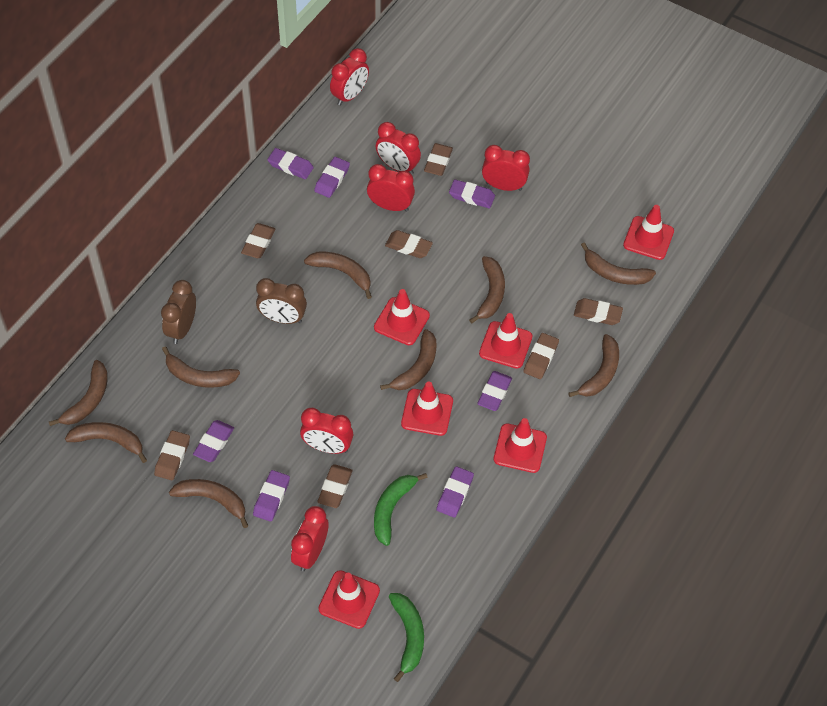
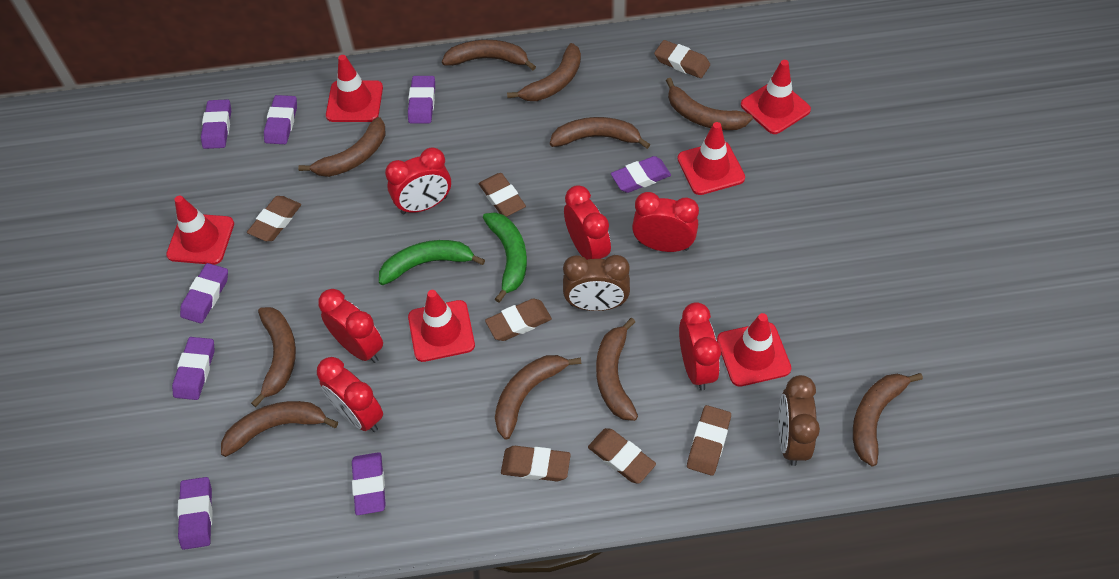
brown banana: 9 -> 10
purple eraser: 7 -> 8

